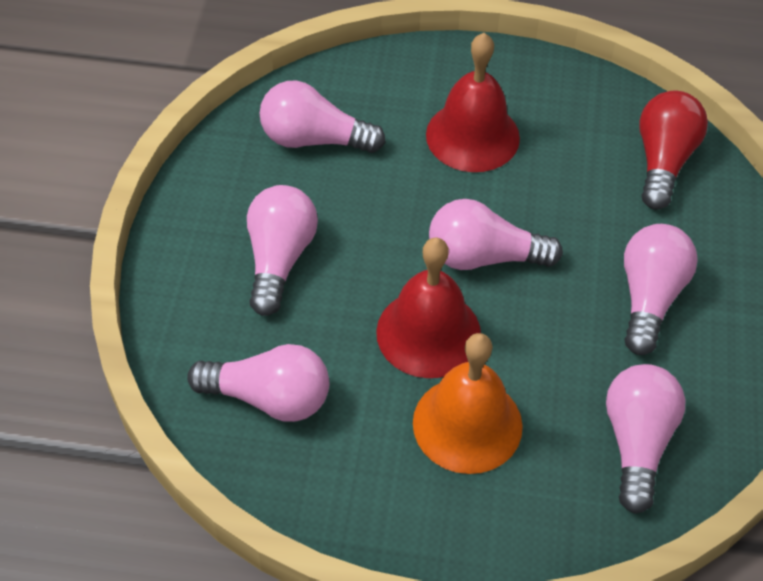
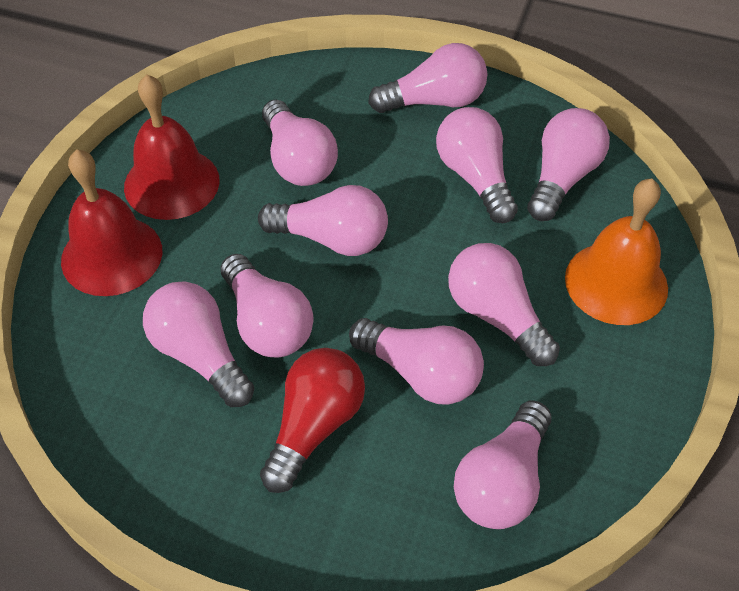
pink light bulb: 6 -> 10

